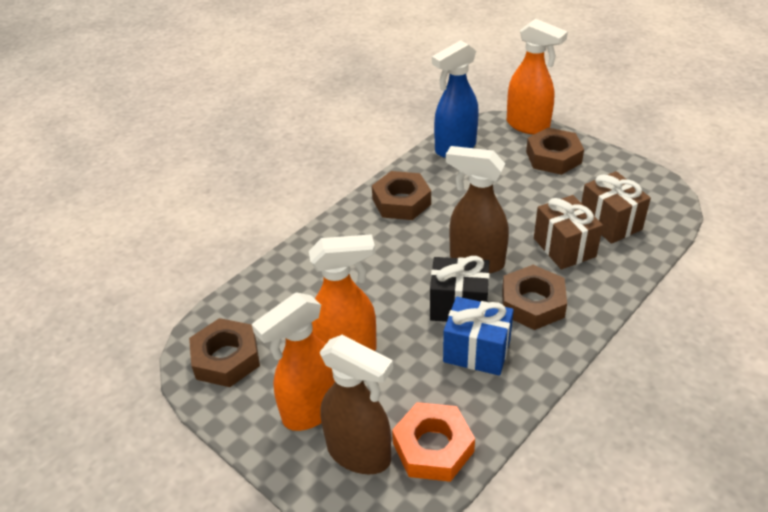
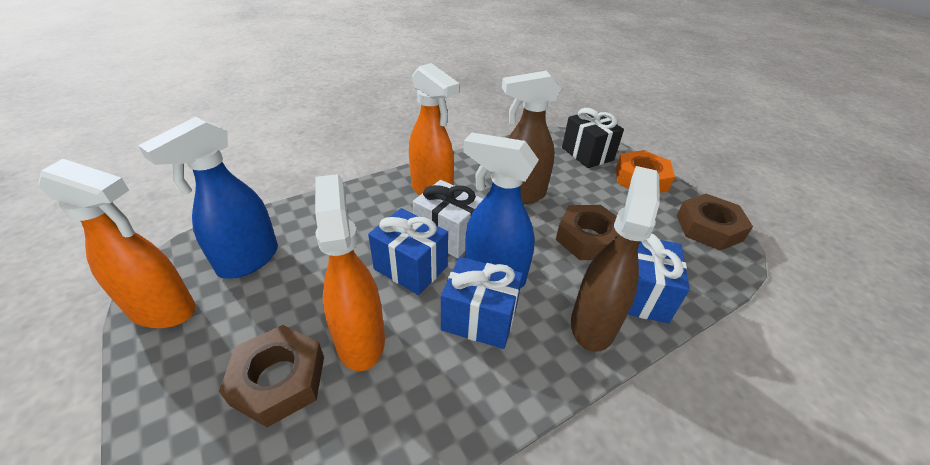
blue gift: 1 -> 3
blue spray bottle: 1 -> 2
brown gift: 2 -> 0
brown nut: 4 -> 3
white gift: 0 -> 1

